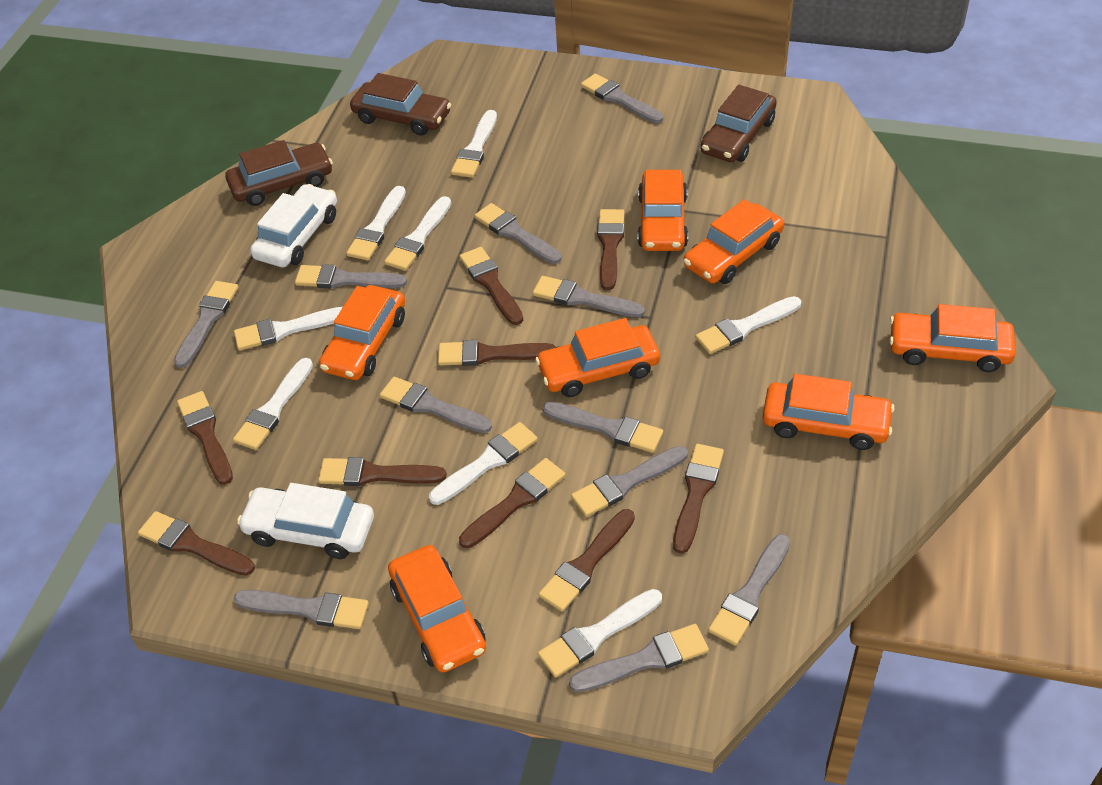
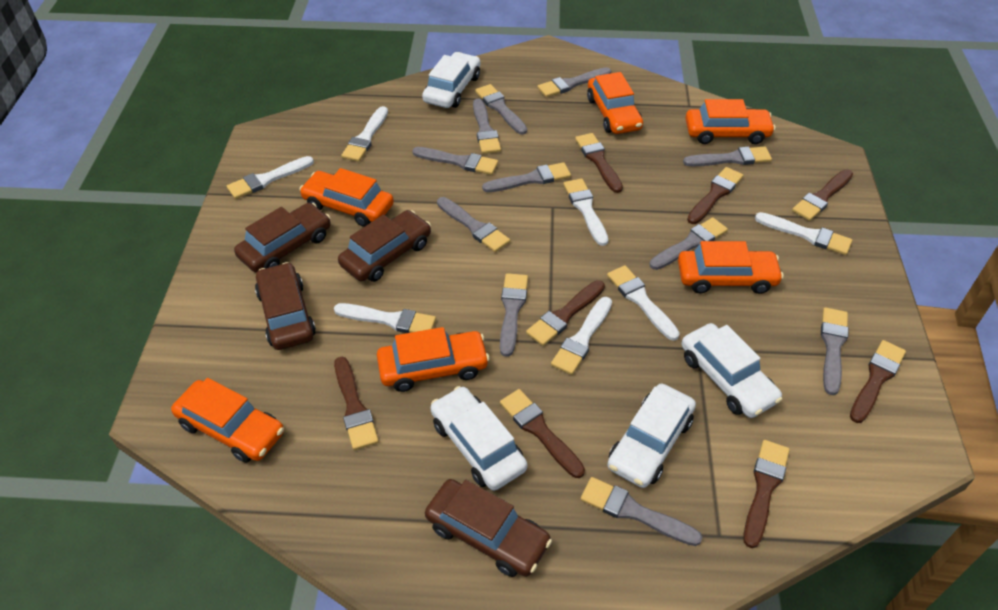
brown brush: 9 -> 8
brown car: 3 -> 4
orange car: 7 -> 6
white brush: 8 -> 7
white car: 2 -> 4

